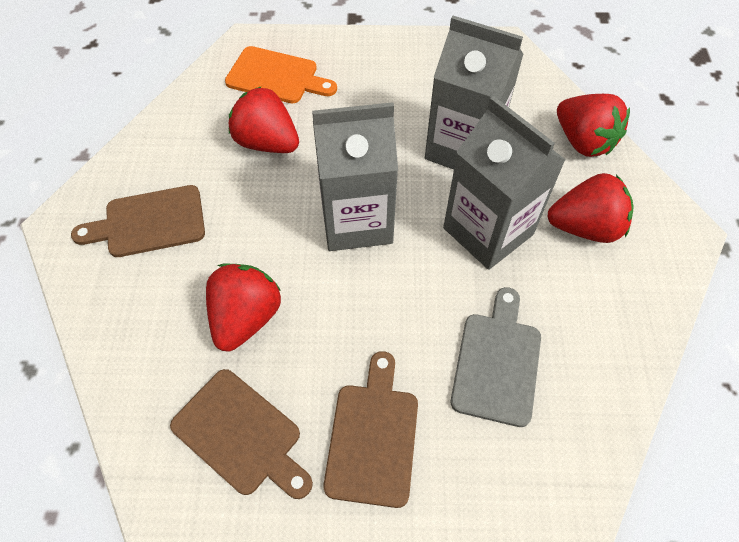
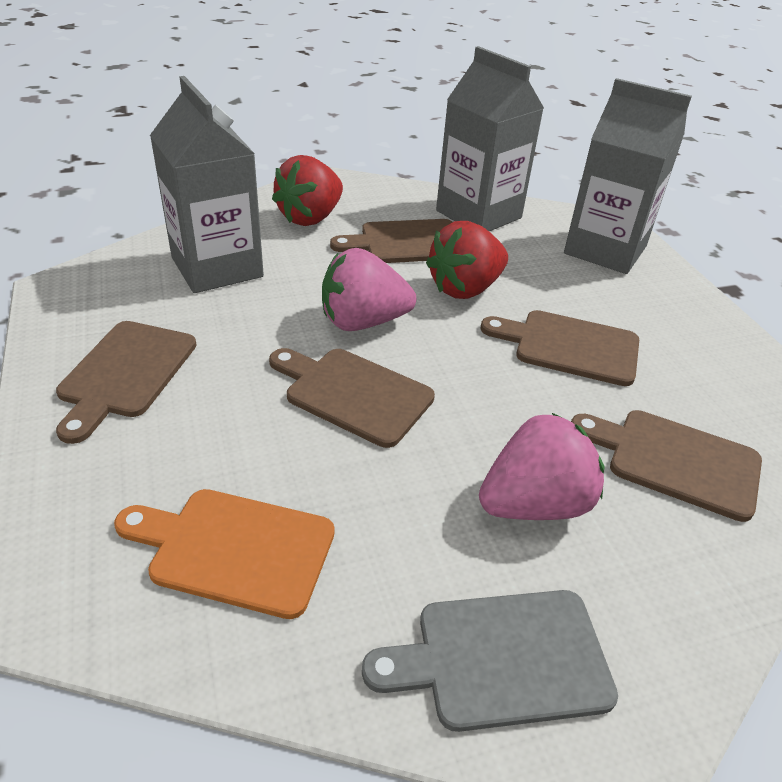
brown cutting board: 3 -> 5
pink strawberry: 0 -> 2
red strawberry: 4 -> 2

